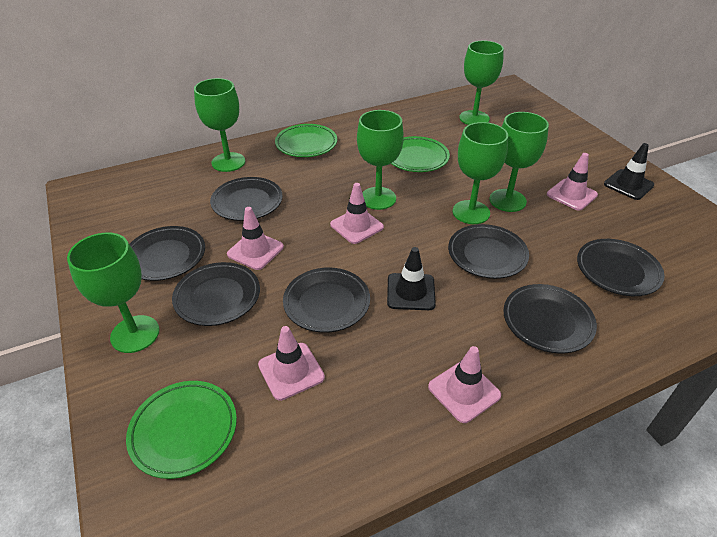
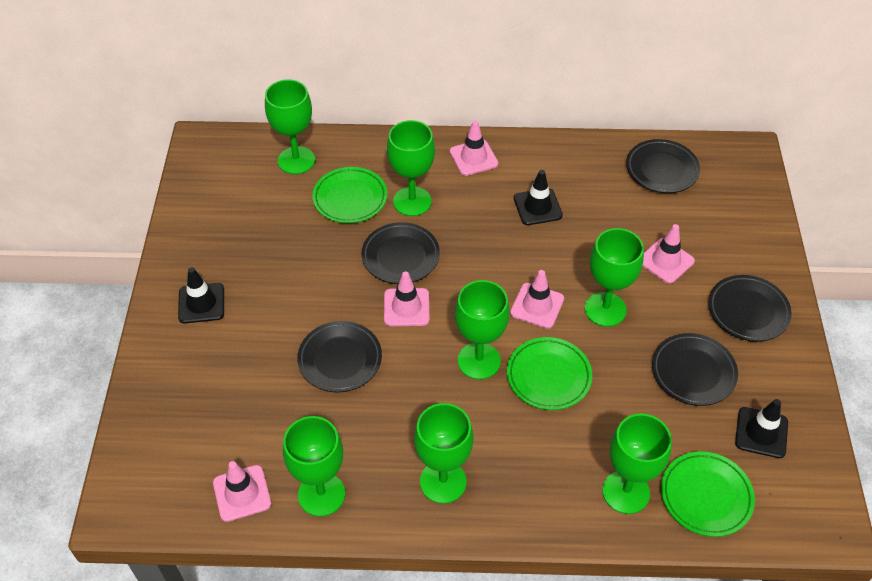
black plate: 7 -> 5
black traffic cone: 2 -> 3
green goblet: 6 -> 7

